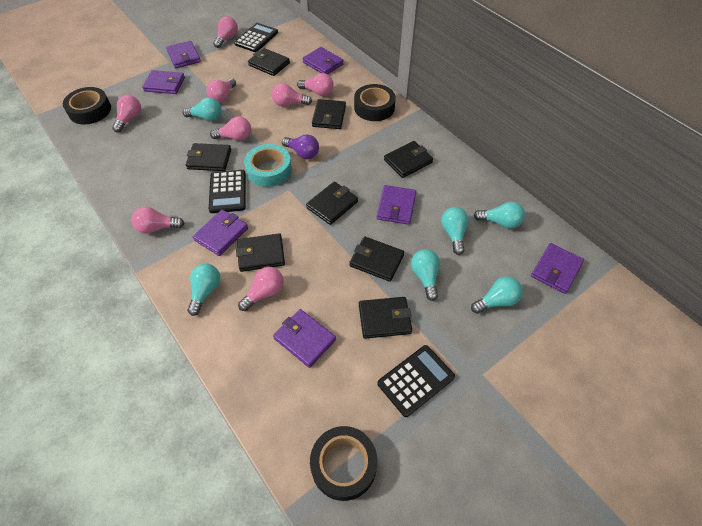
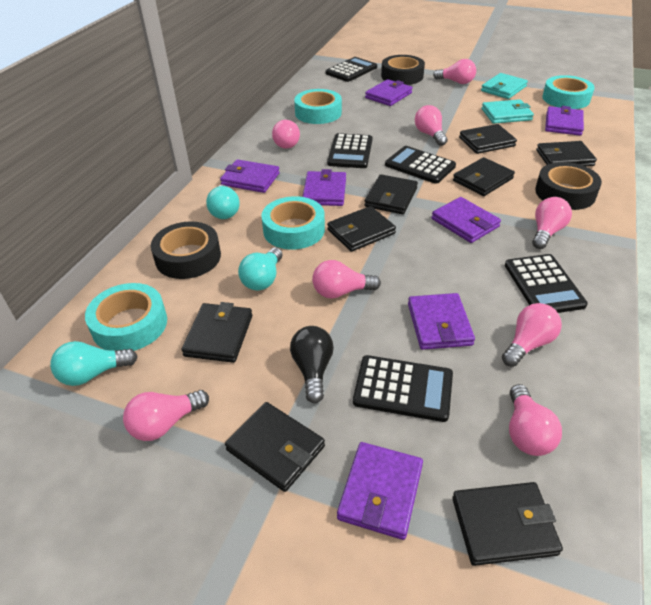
black calculator: 3 -> 5
black light bulb: 0 -> 1
purple light bulb: 1 -> 0
turquoise light bulb: 6 -> 3
turquoise tape: 1 -> 4
turquoise wallet: 0 -> 2

